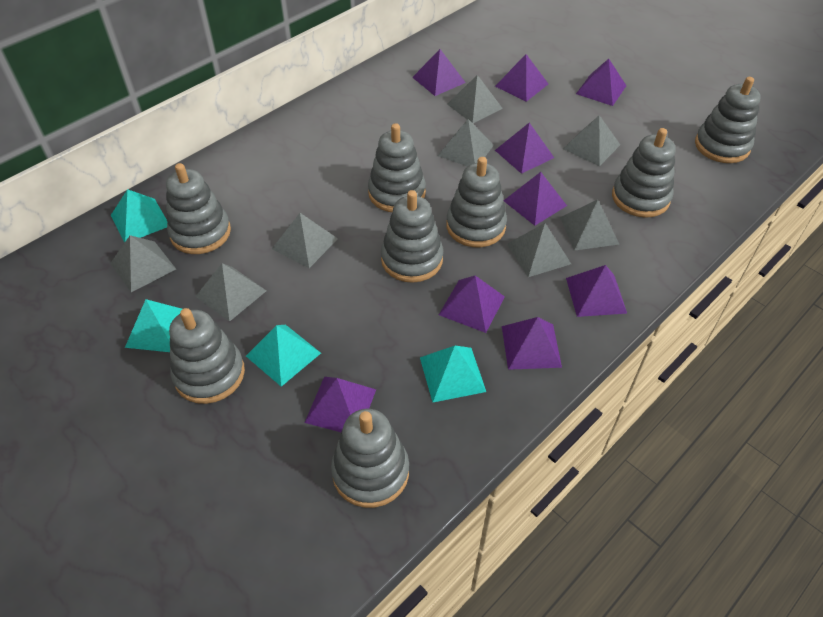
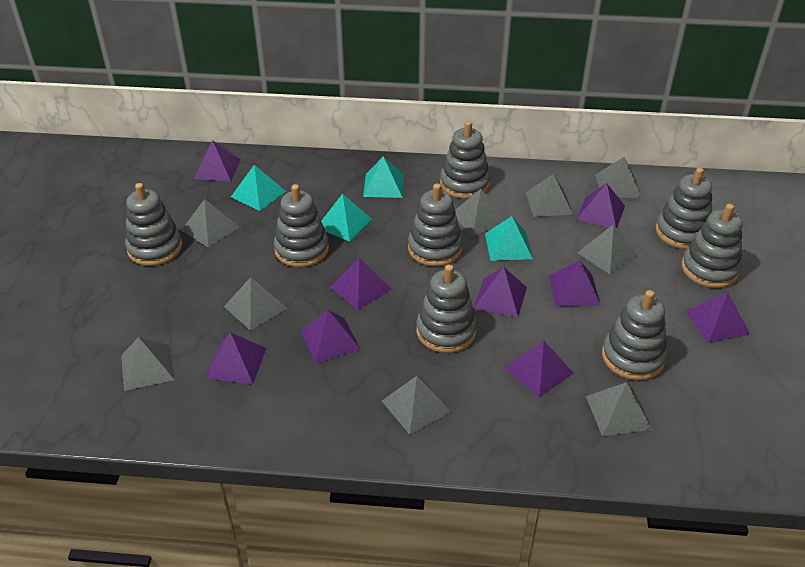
grey pyramid: 8 -> 9

